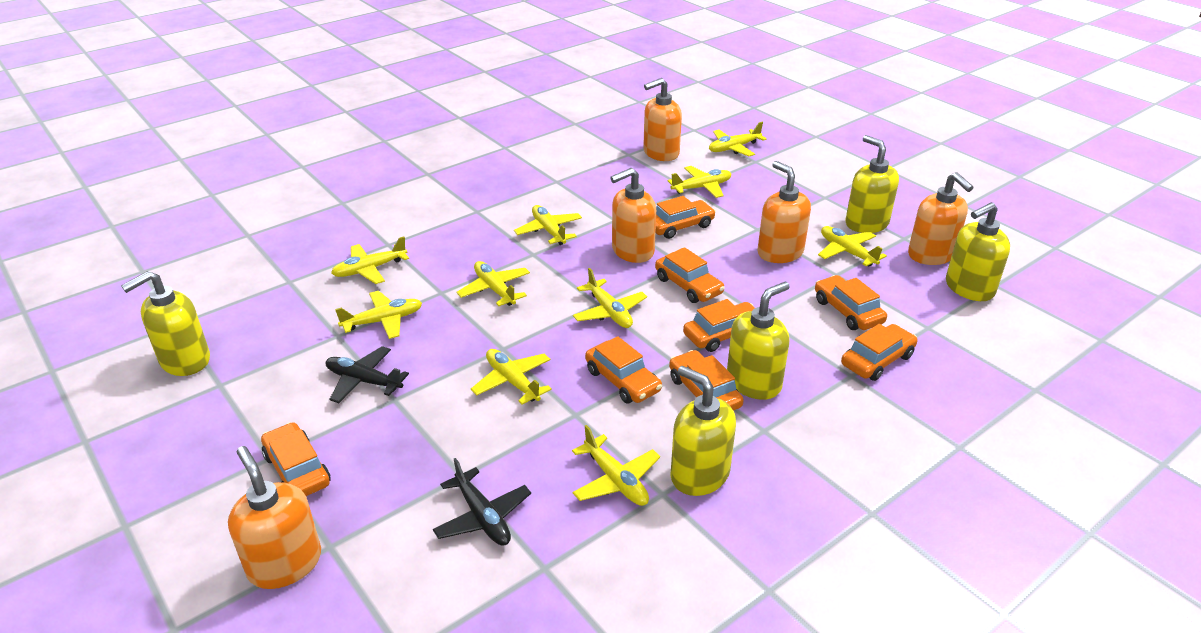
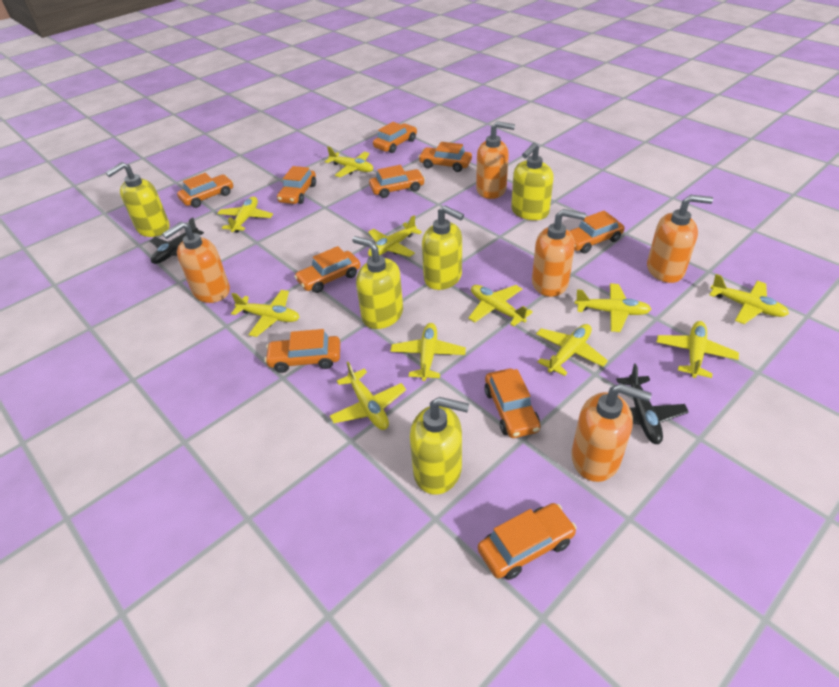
orange car: 8 -> 10
yellow plane: 10 -> 11

